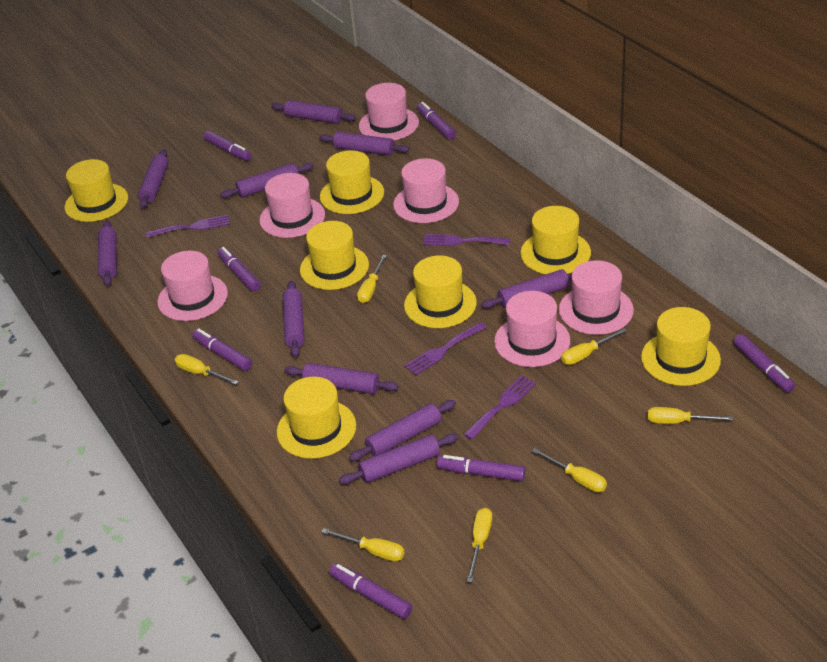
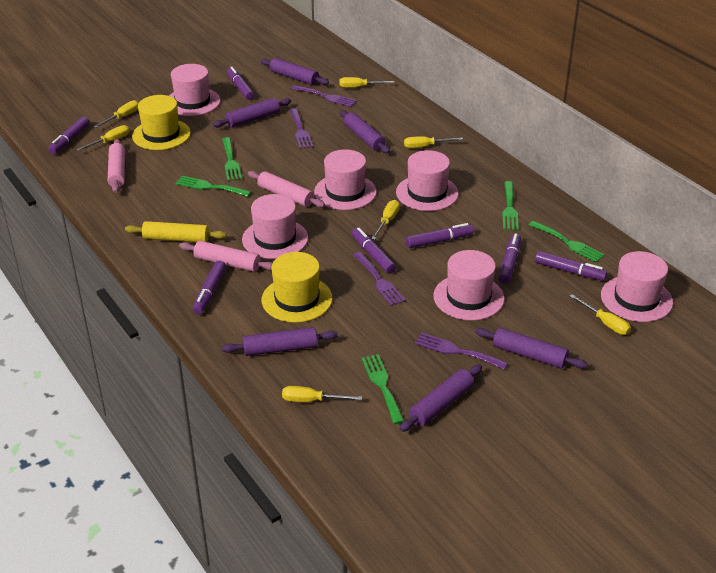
green fork: 0 -> 5
pink rolling pin: 0 -> 3
purple rolling pin: 10 -> 6
yellow hat: 7 -> 2
yellow rolling pin: 0 -> 1

